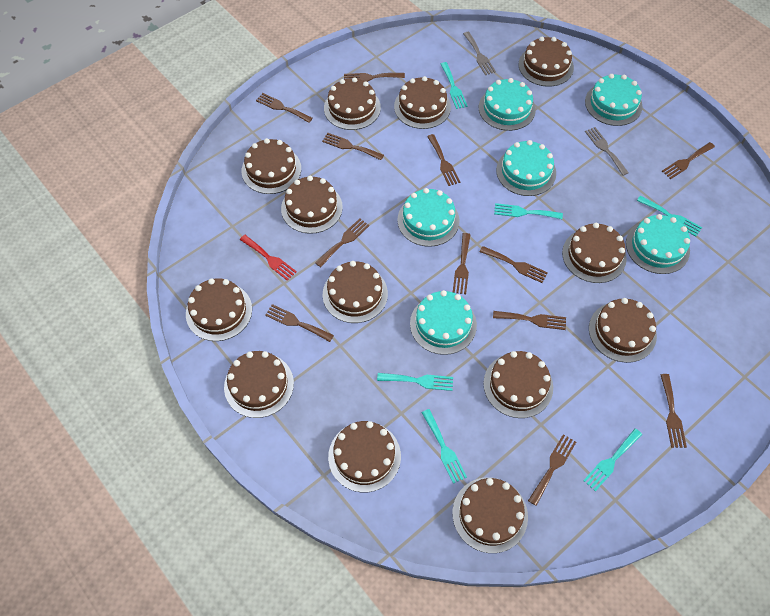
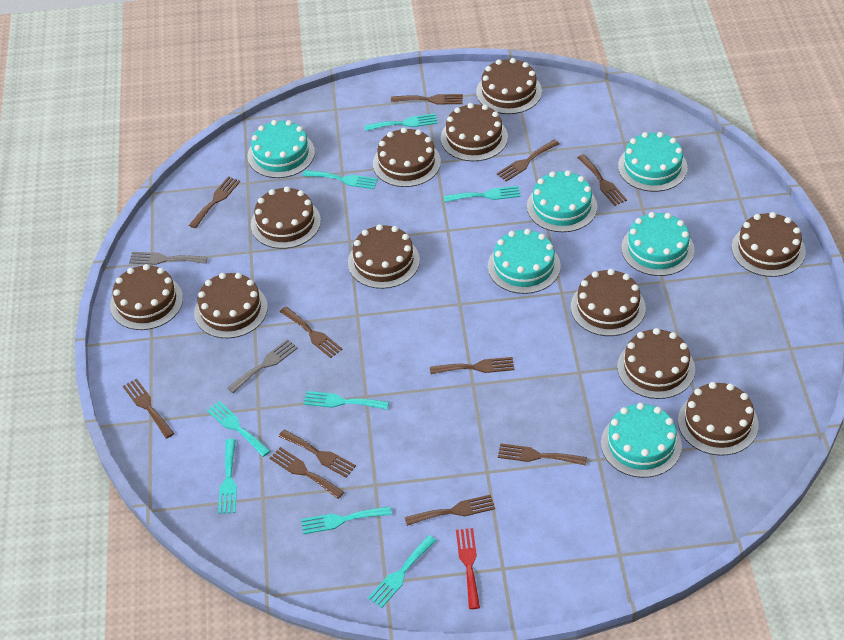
brown cake: 13 -> 11
brown fork: 12 -> 11
turquoise fork: 6 -> 8

